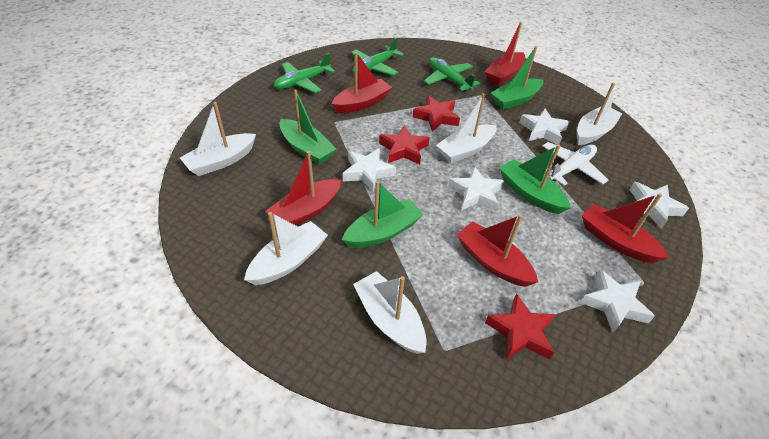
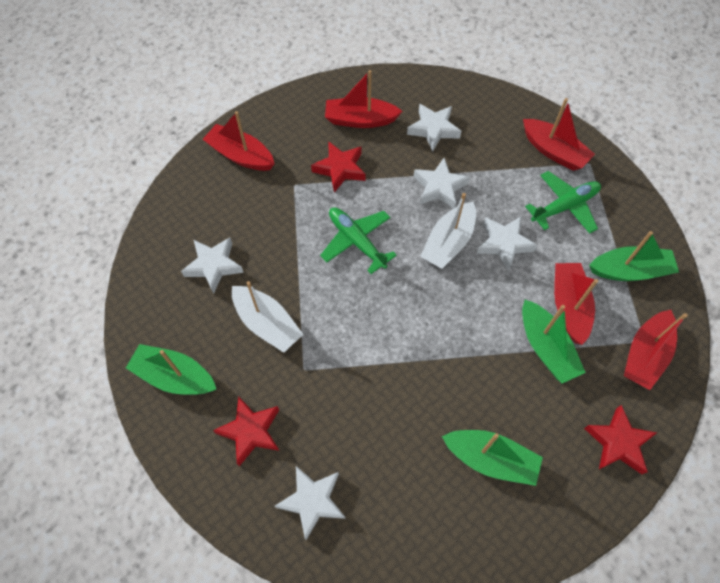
green plane: 3 -> 2
white boat: 5 -> 2
white plane: 1 -> 0

